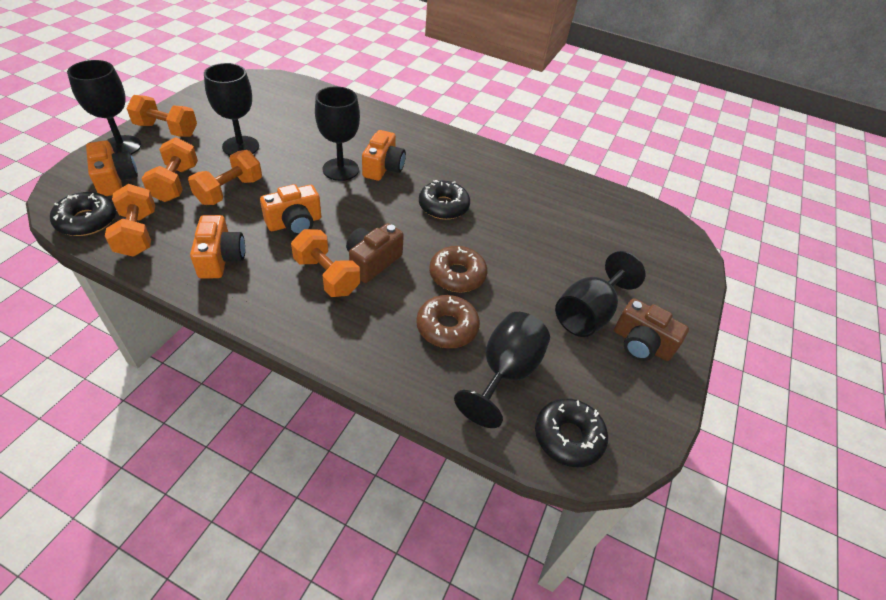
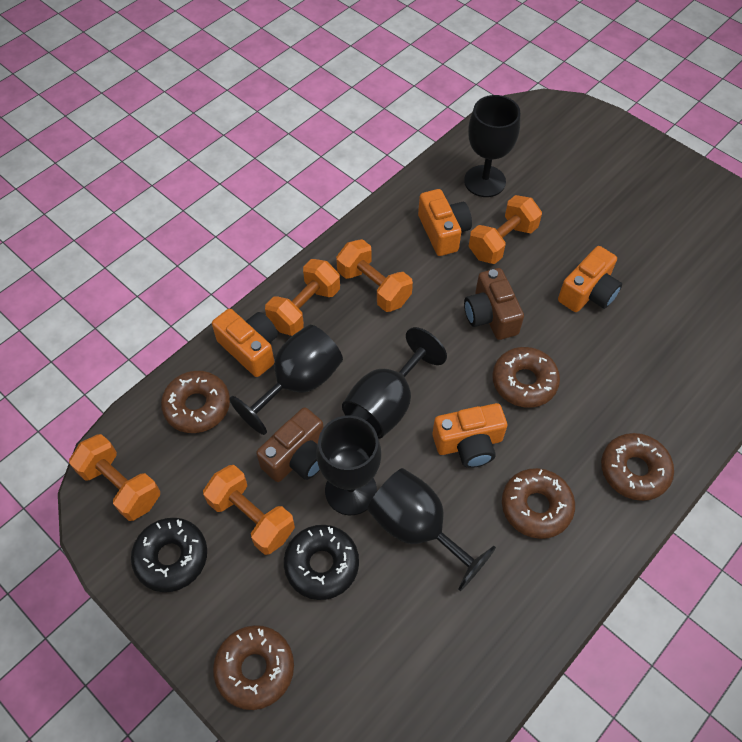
black donut: 3 -> 2
brown donut: 2 -> 5

